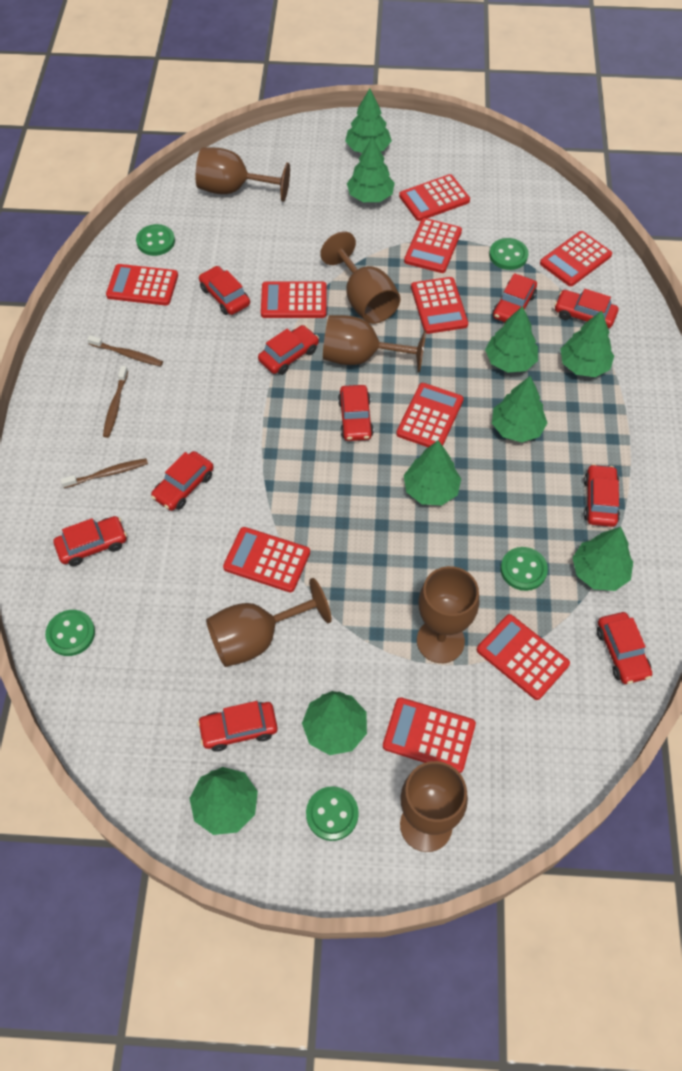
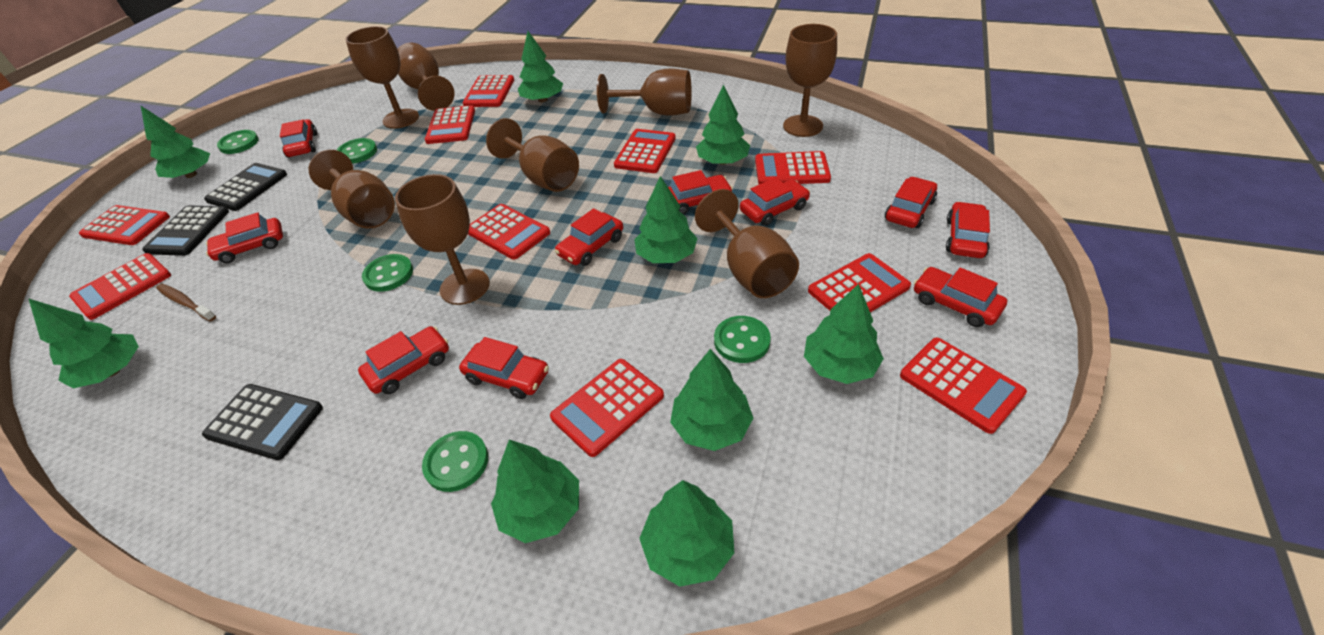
black calculator: 0 -> 3
brown goblet: 6 -> 8
brown toothbrush: 3 -> 1

